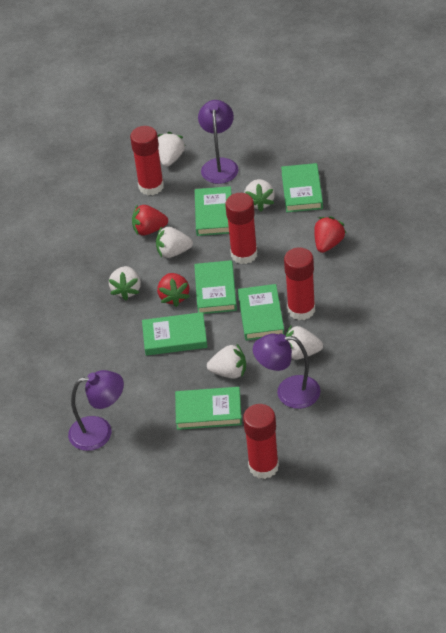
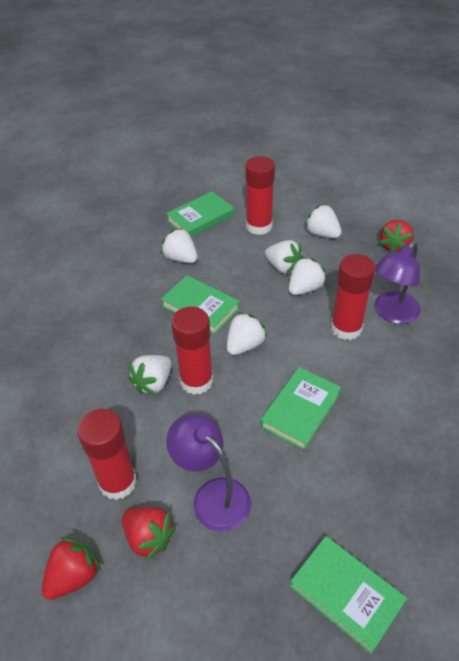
green book: 6 -> 4
purple lamp: 3 -> 2

